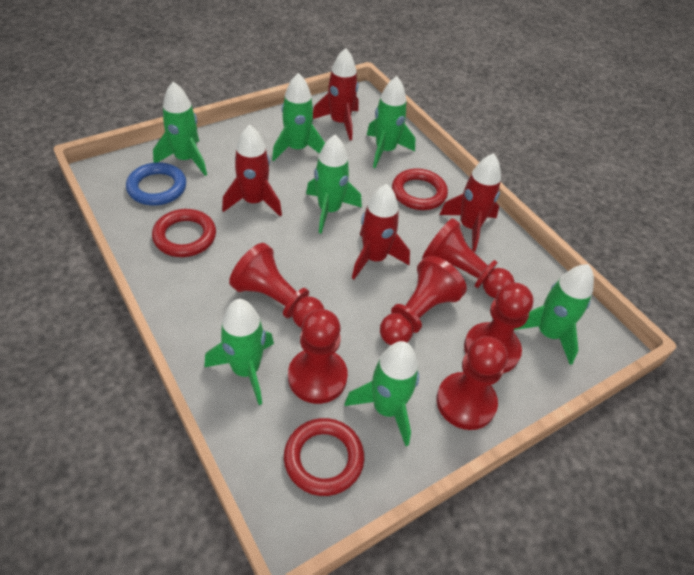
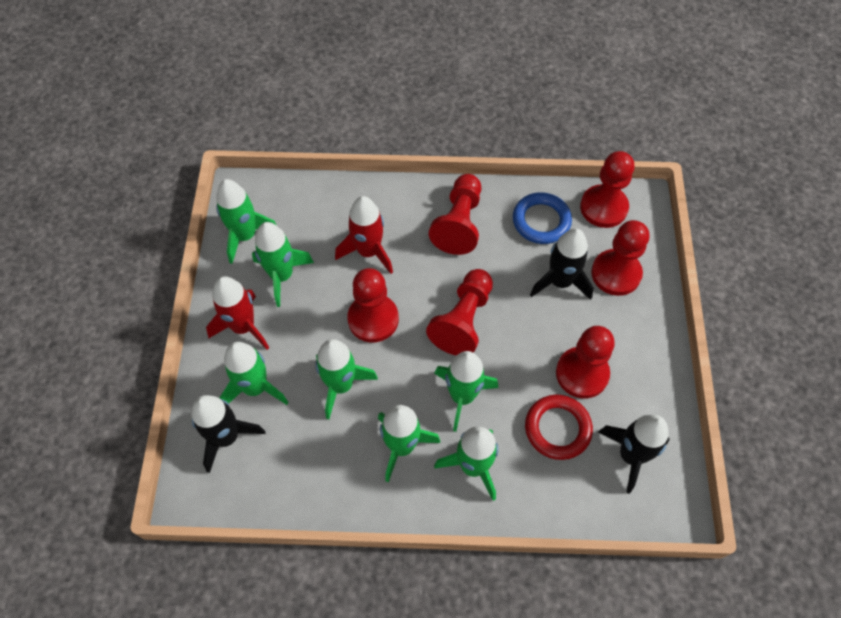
black rocket: 0 -> 3
red ring: 3 -> 1
red rocket: 4 -> 2

